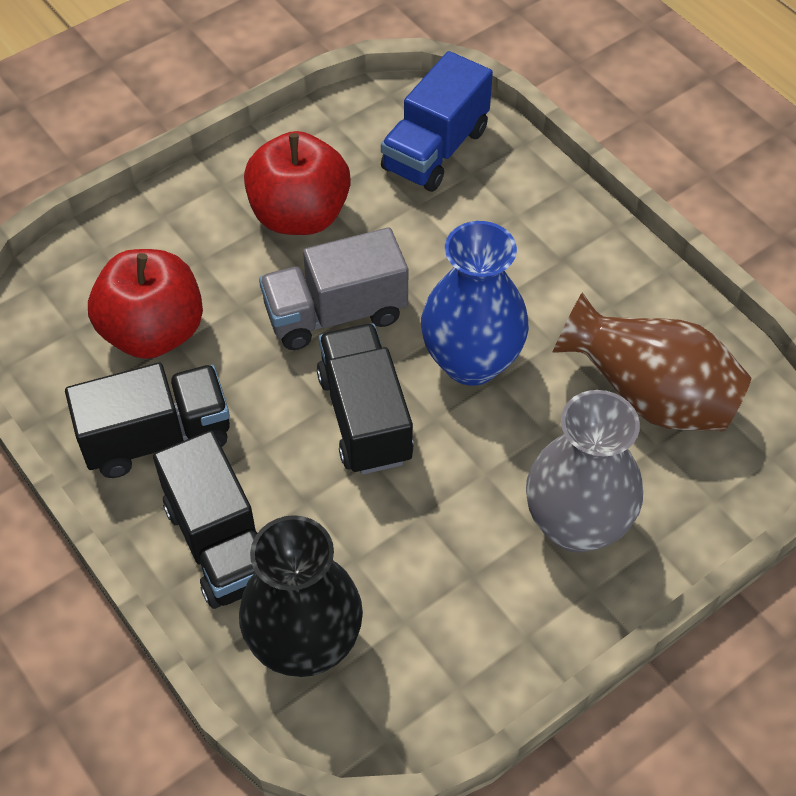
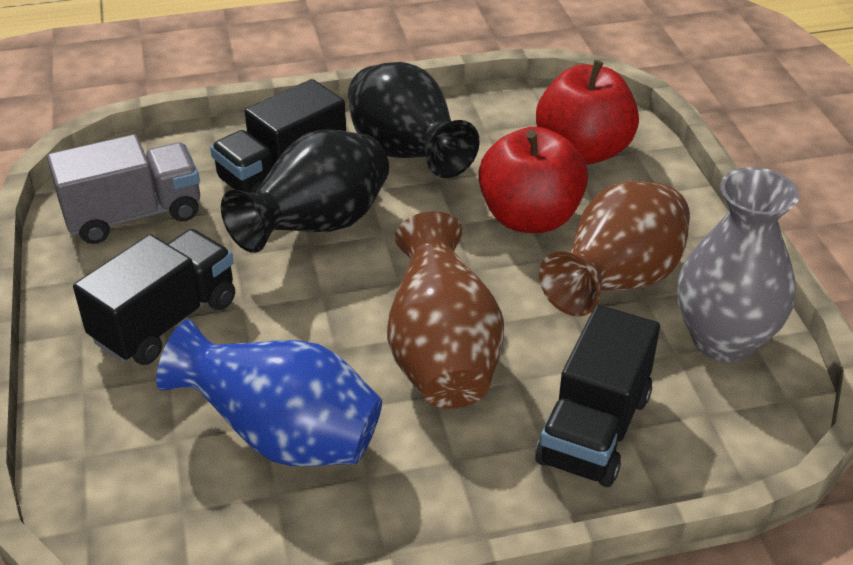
black vase: 1 -> 2
blue truck: 1 -> 0
brown vase: 1 -> 2

